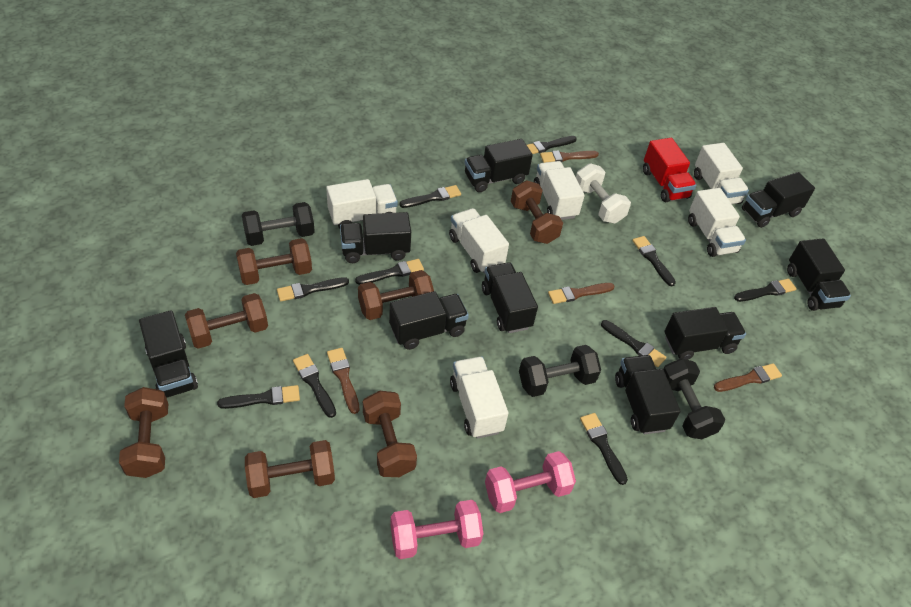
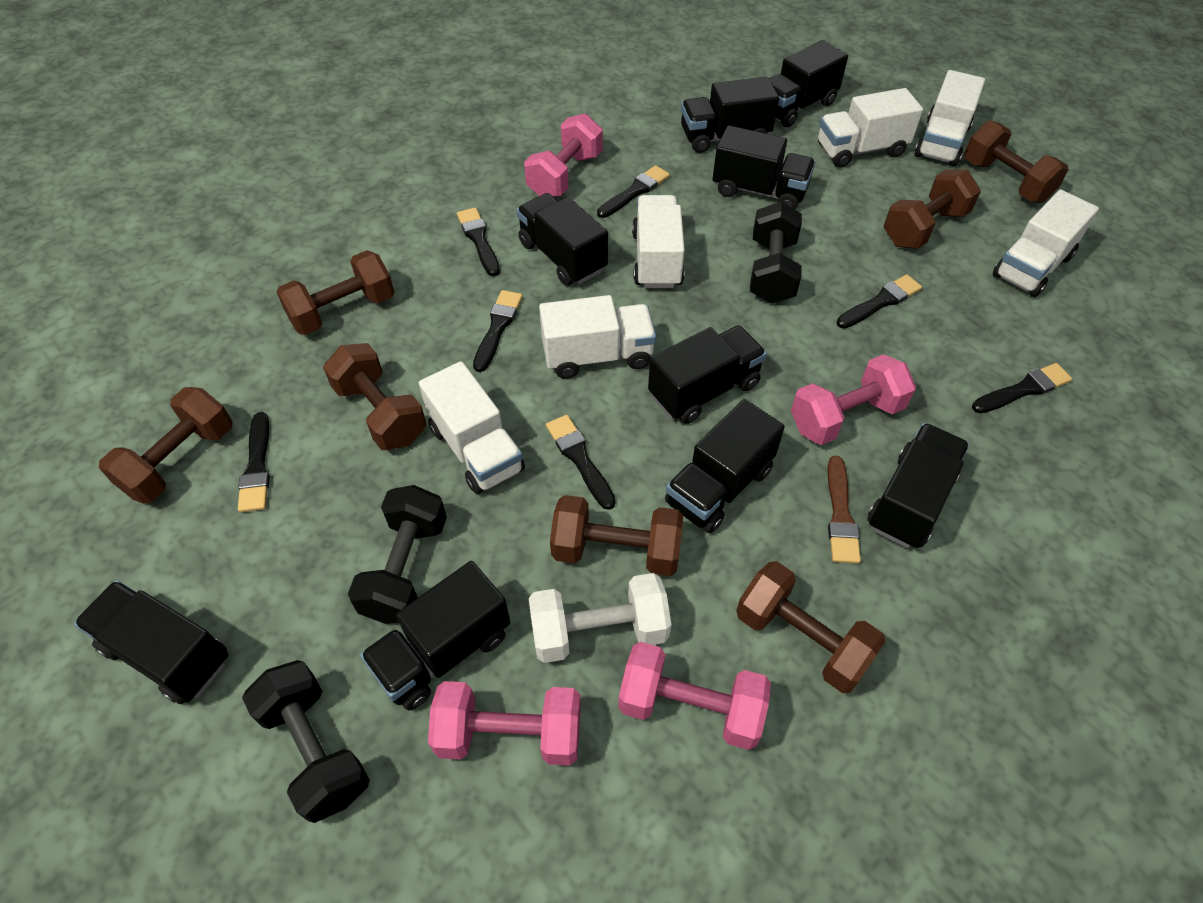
black brush: 10 -> 7
brown brush: 4 -> 1
pink dumbbell: 2 -> 4
red truck: 1 -> 0

